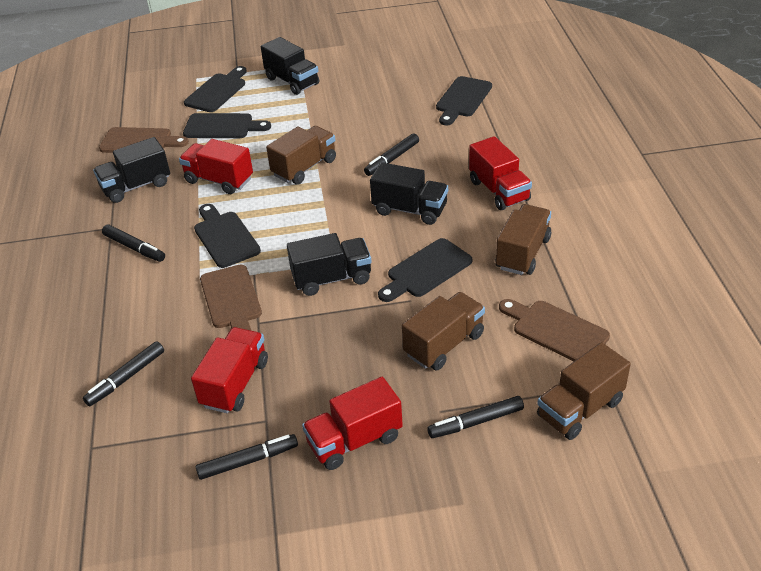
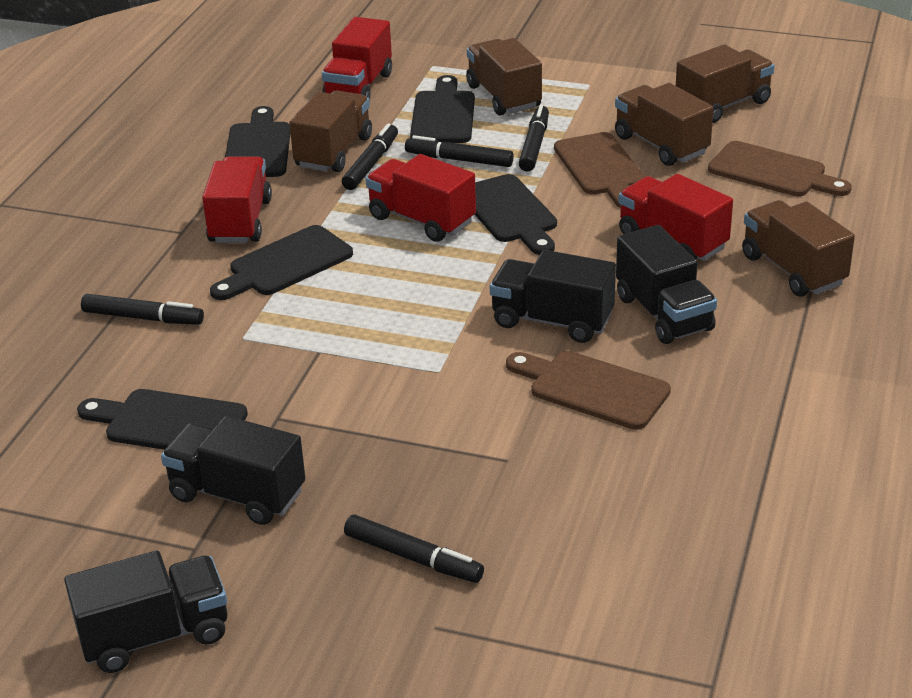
brown truck: 4 -> 5

